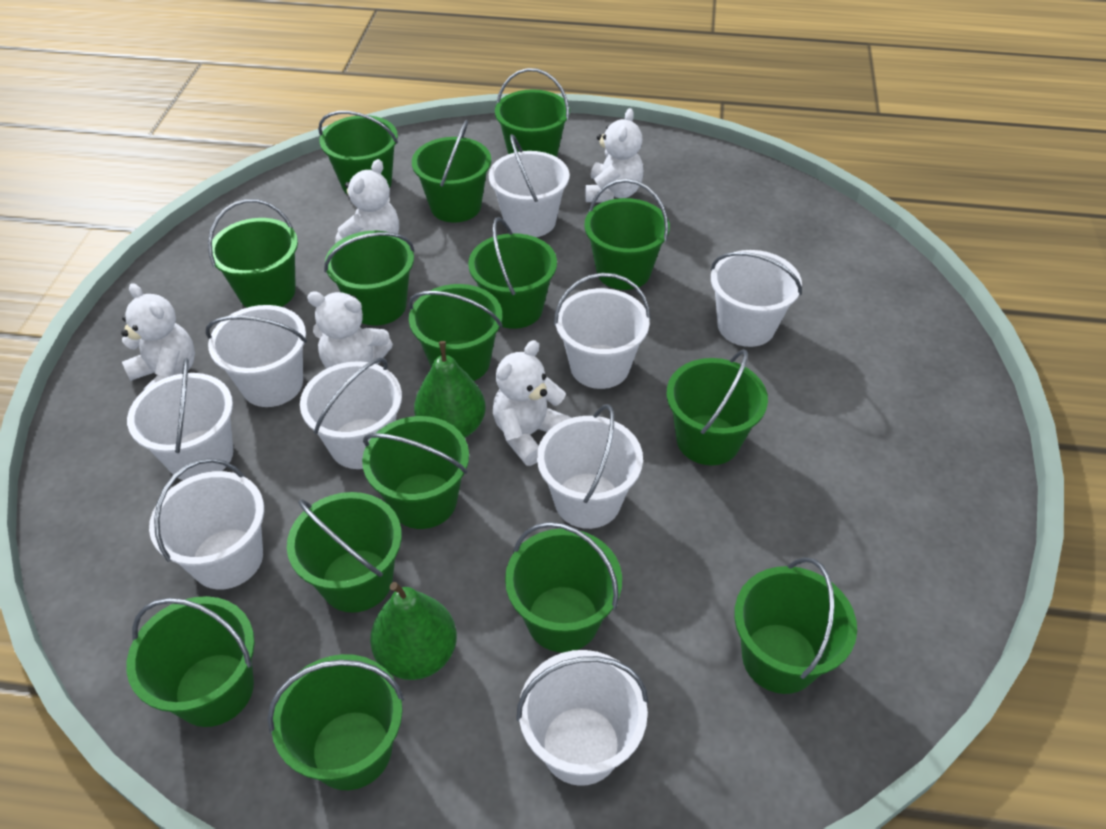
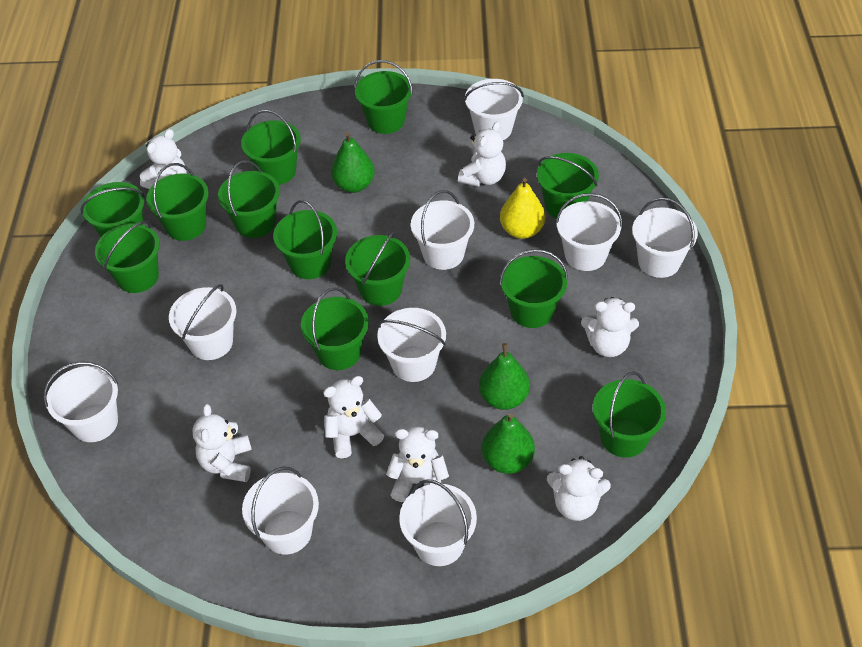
green bucket: 15 -> 12
green pear: 2 -> 3
white teddy bear: 5 -> 7
yellow pear: 0 -> 1

